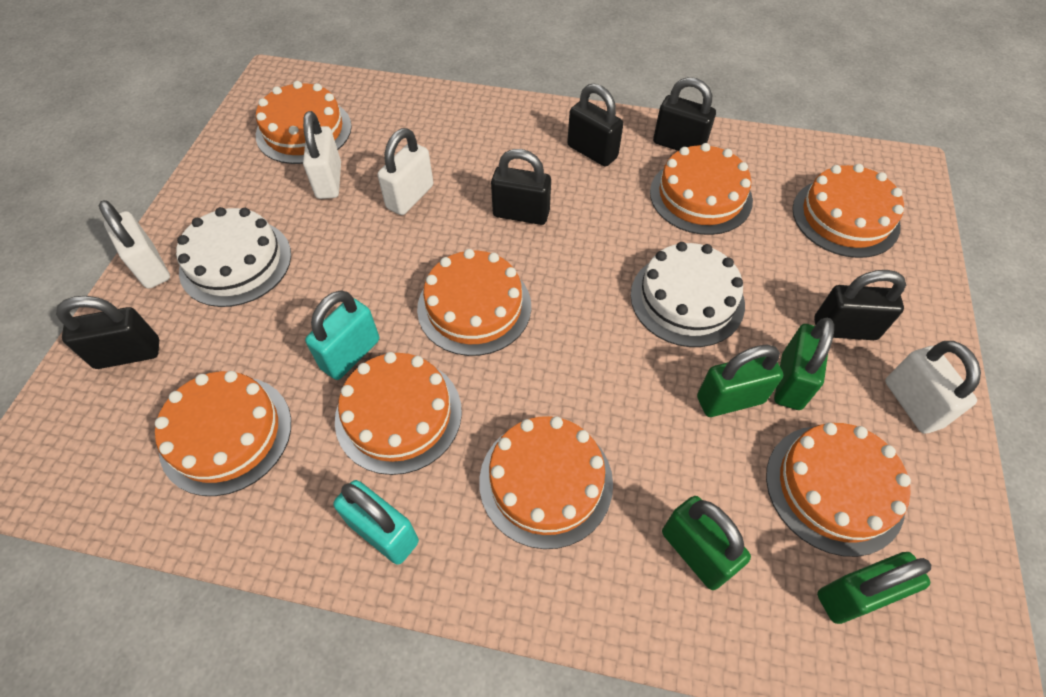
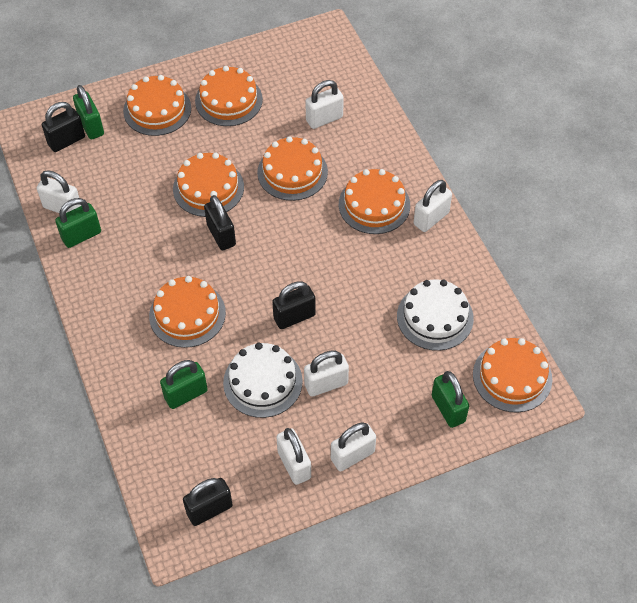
black padlock: 5 -> 4
orange cake: 8 -> 7
turquoise padlock: 2 -> 0
white padlock: 4 -> 6

